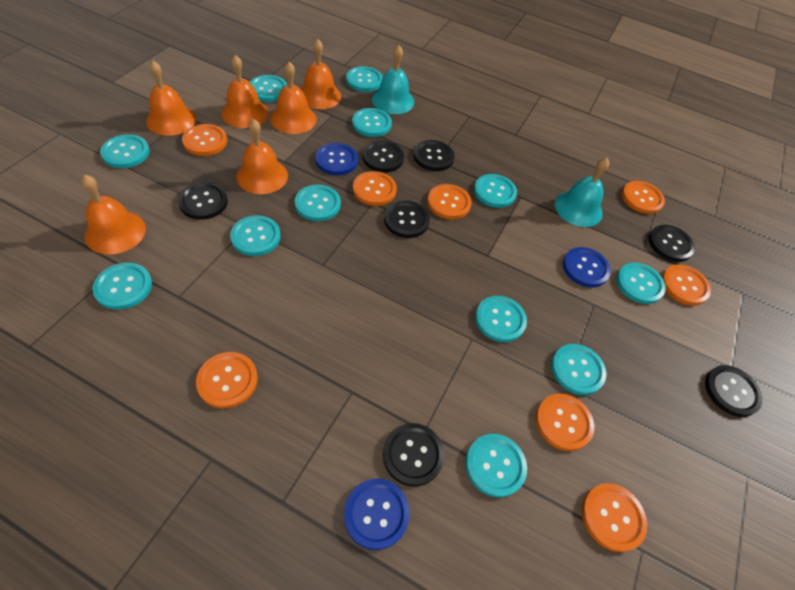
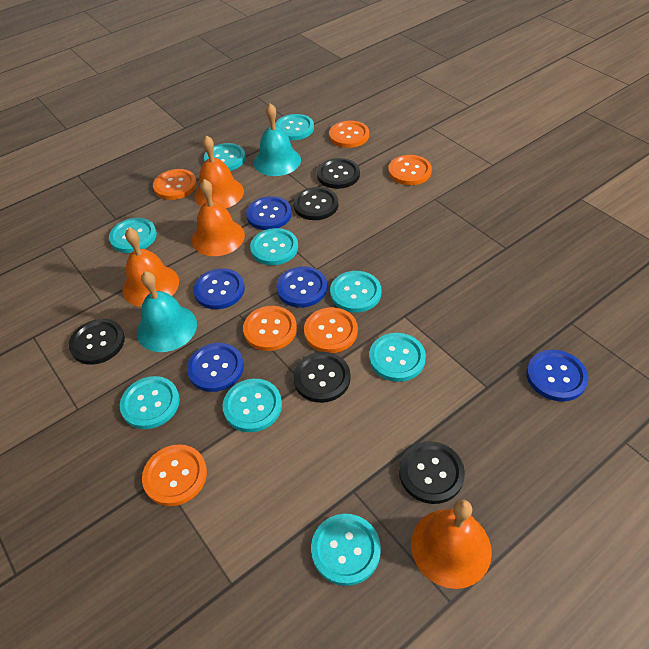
black button: 7 -> 5
blue button: 3 -> 5
orange bell: 6 -> 4
orange button: 8 -> 6
turquoise button: 12 -> 9

